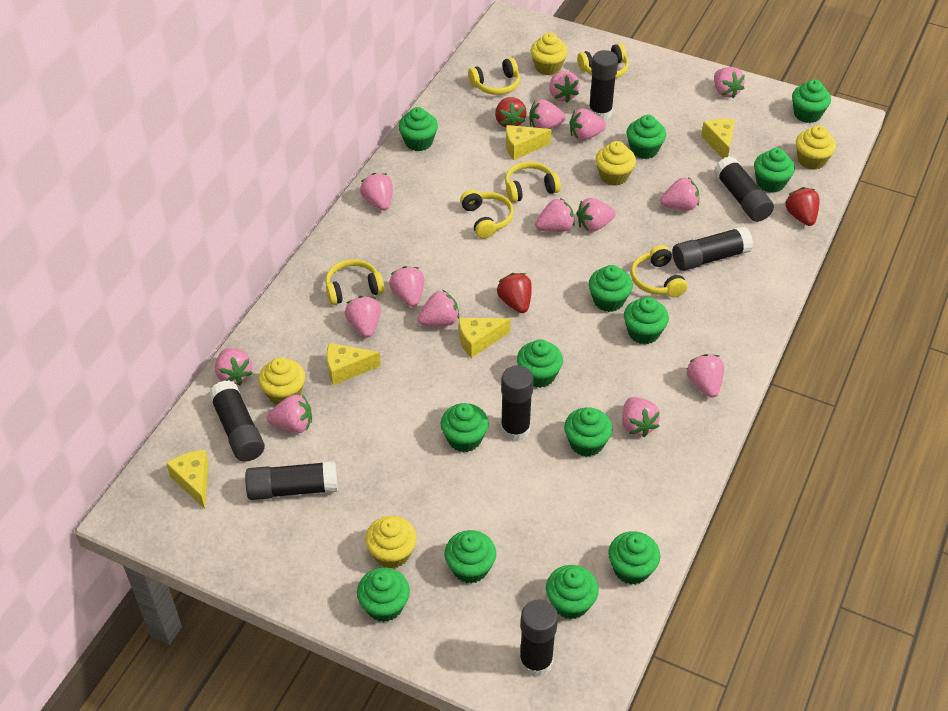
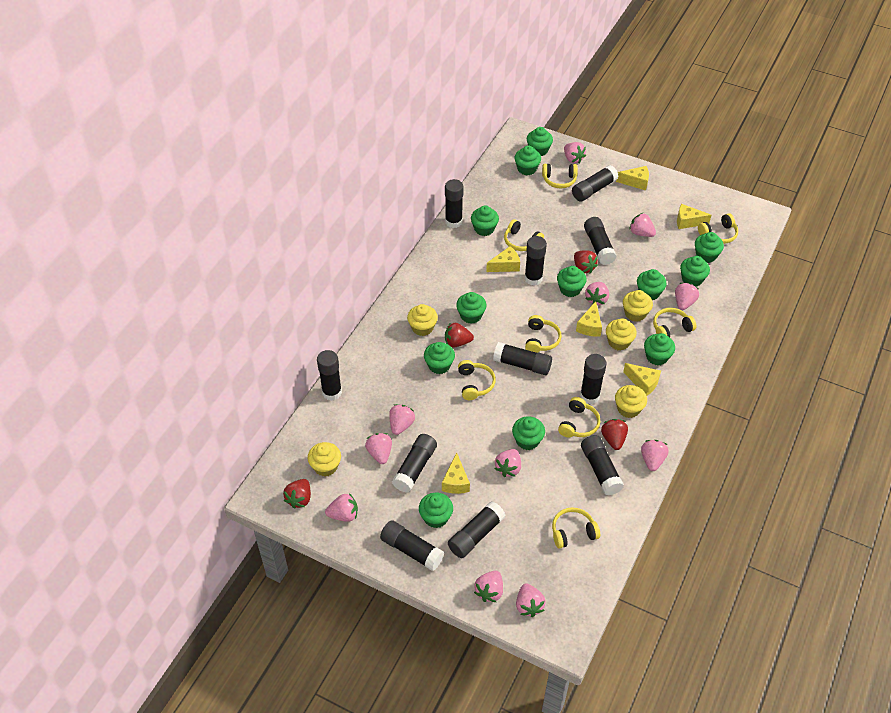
black glue stick: 7 -> 11
green cupcake: 13 -> 12
pink strawberry: 15 -> 11
red strawberry: 3 -> 4
yellow cheese: 5 -> 6
yellow headphones: 6 -> 8

